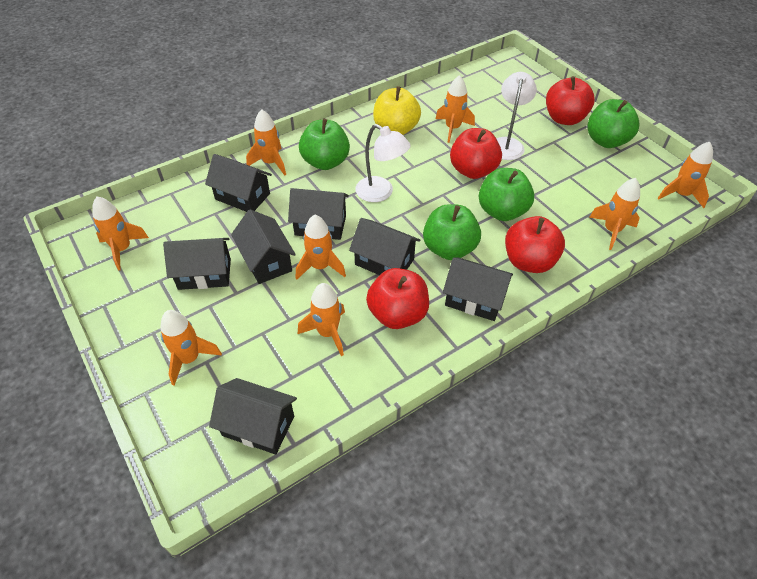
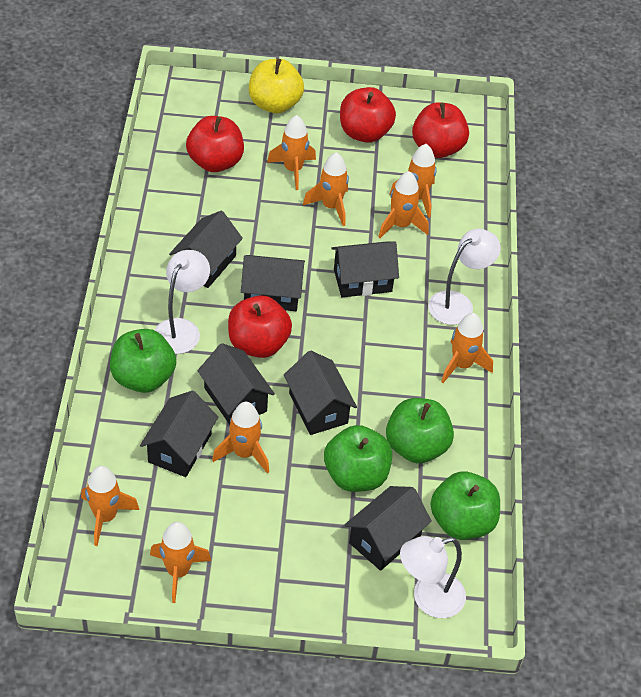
white lamp: 2 -> 3

